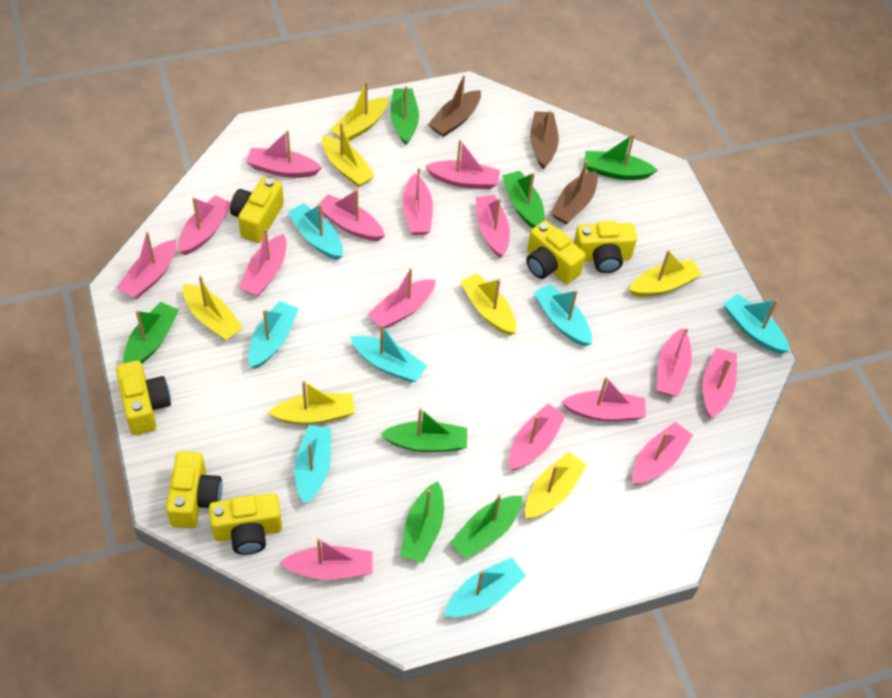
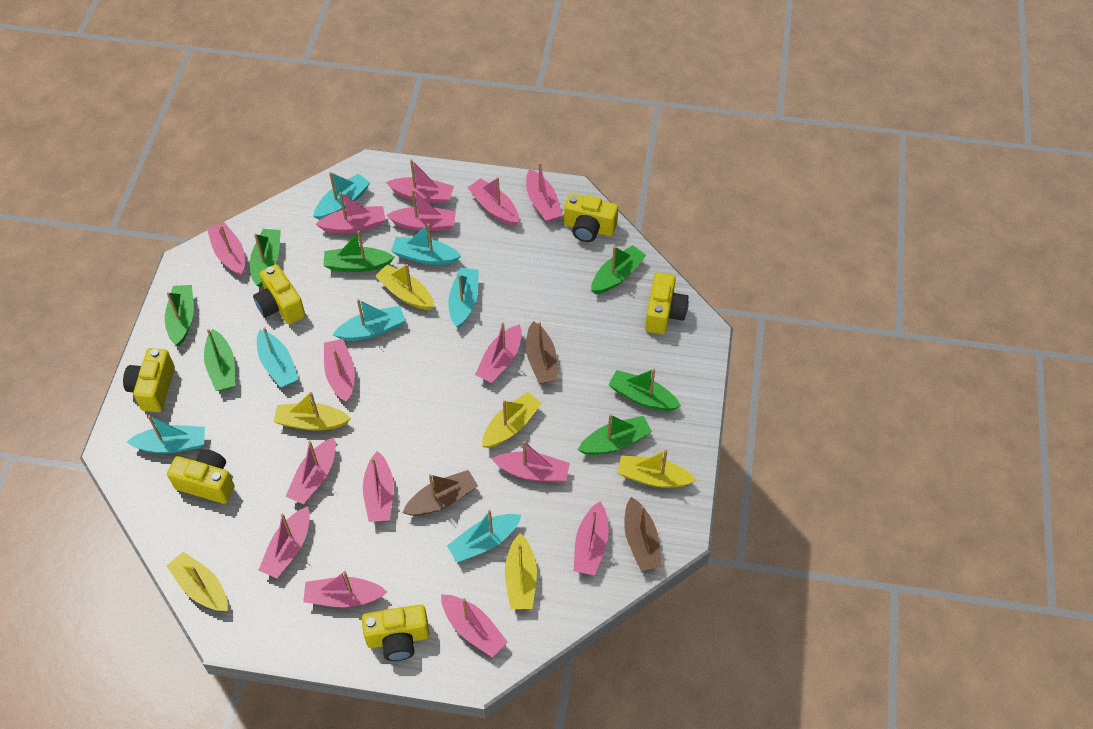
yellow boat: 7 -> 6

